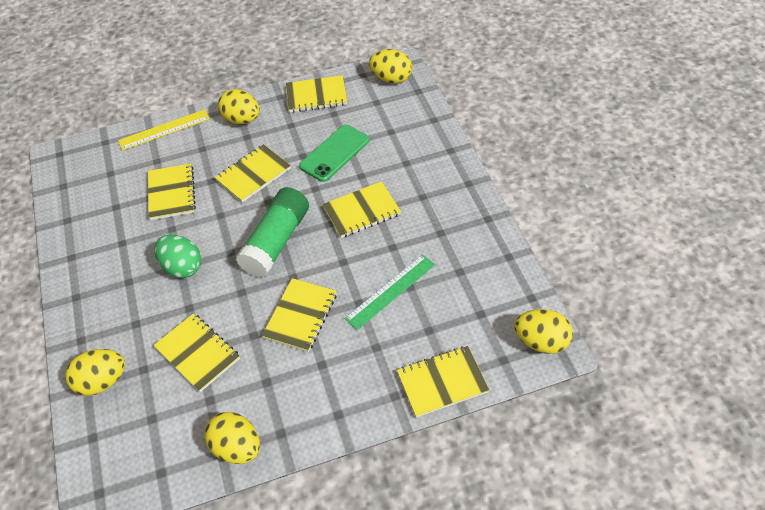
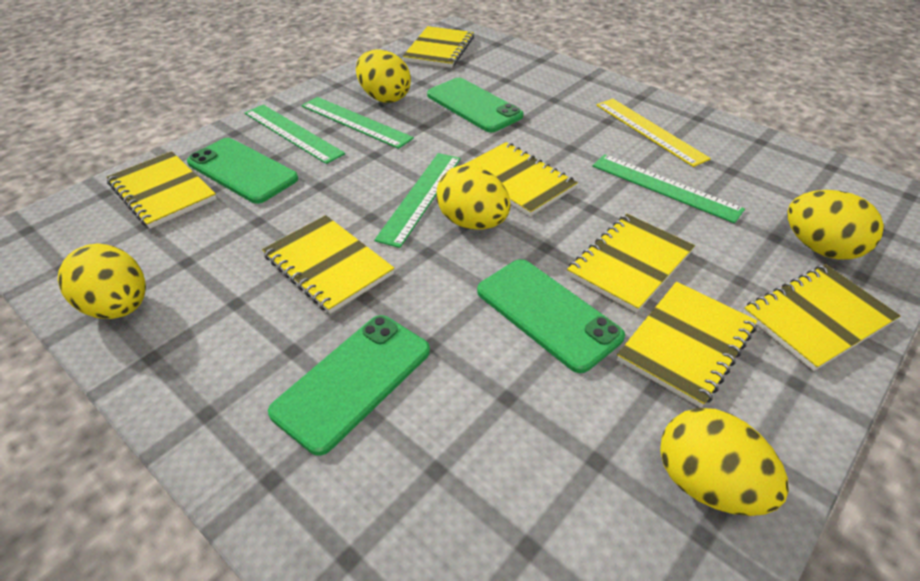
green egg: 1 -> 0
green glue stick: 1 -> 0
green phone: 1 -> 4
green ruler: 1 -> 4

